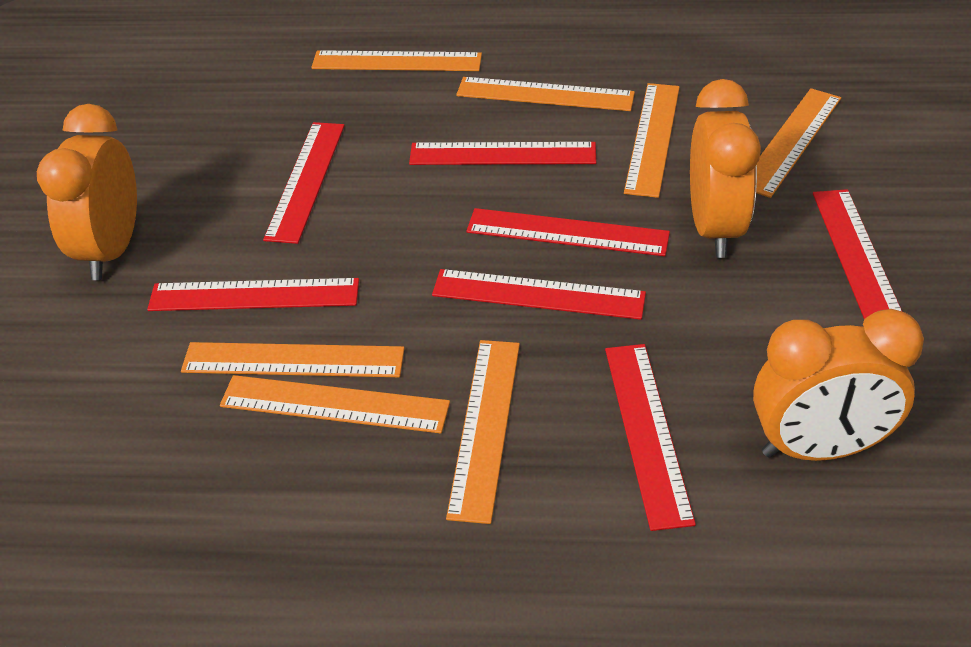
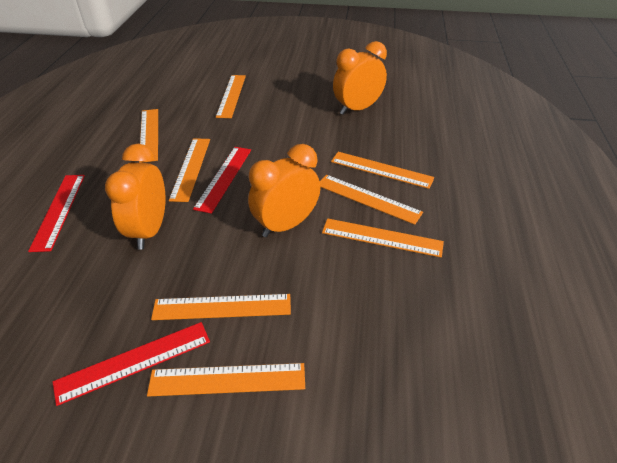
orange ruler: 7 -> 8
red ruler: 7 -> 3

